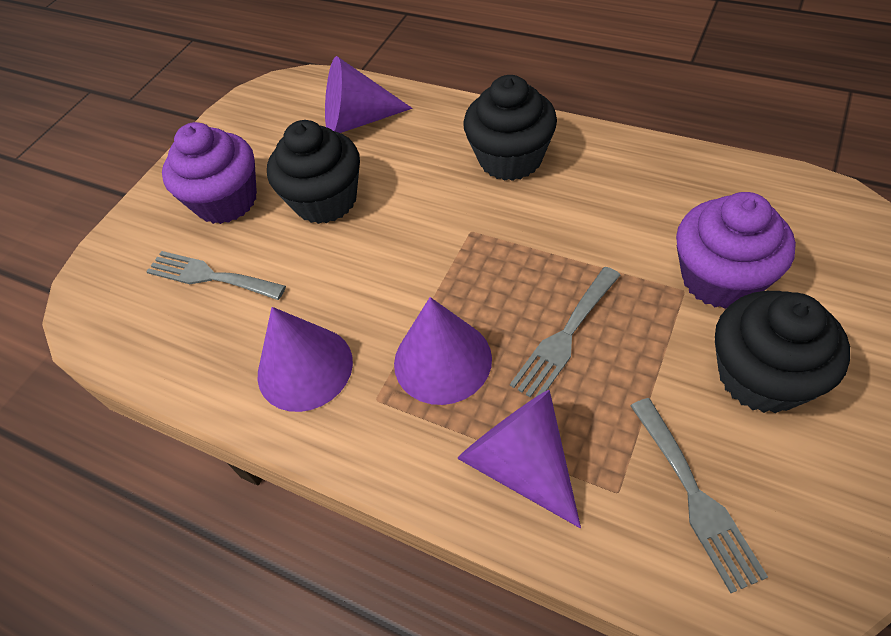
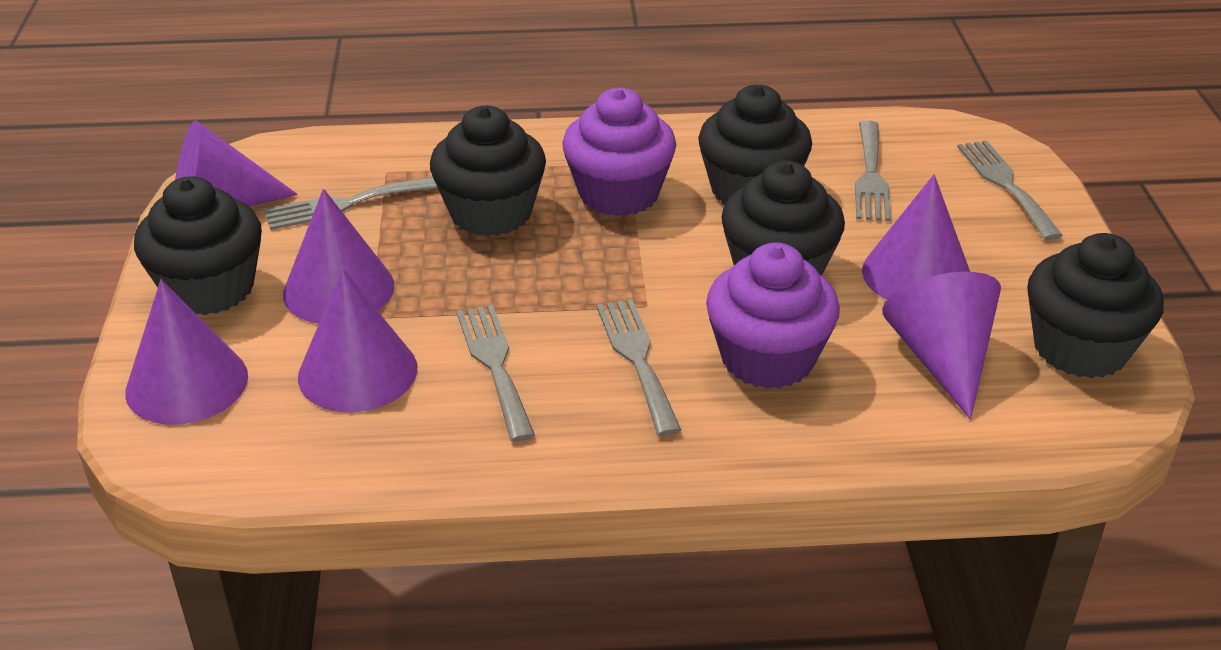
black cupcake: 3 -> 5
grey fork: 3 -> 5
purple cone: 4 -> 6

